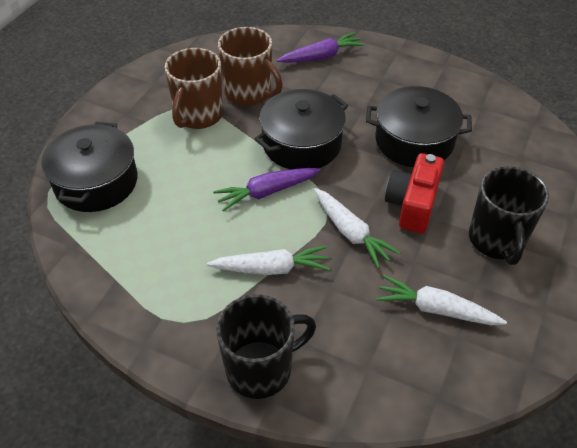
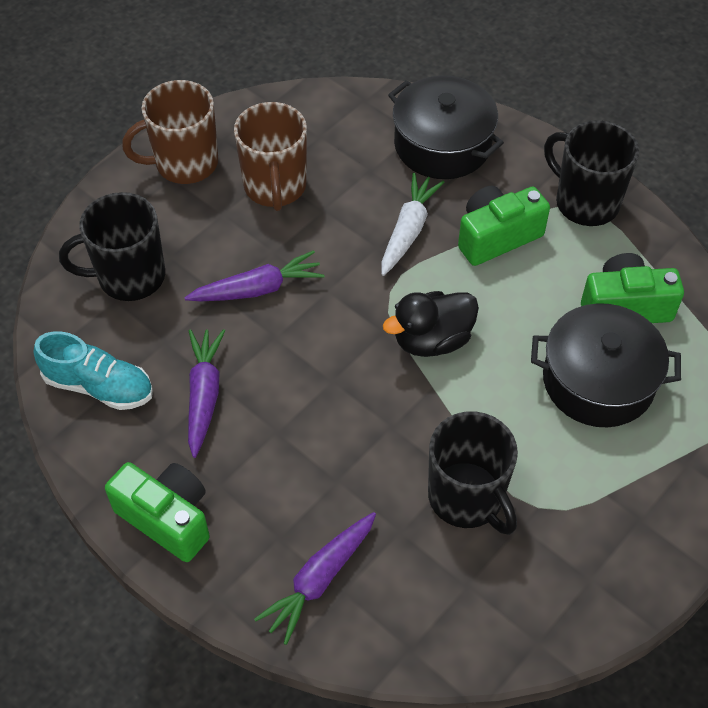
black duck: 0 -> 1
black mug: 2 -> 3
black pot: 3 -> 2
green camera: 0 -> 3
purple carrot: 2 -> 3
red camera: 1 -> 0
turquoise shoe: 0 -> 1
white carrot: 3 -> 1

